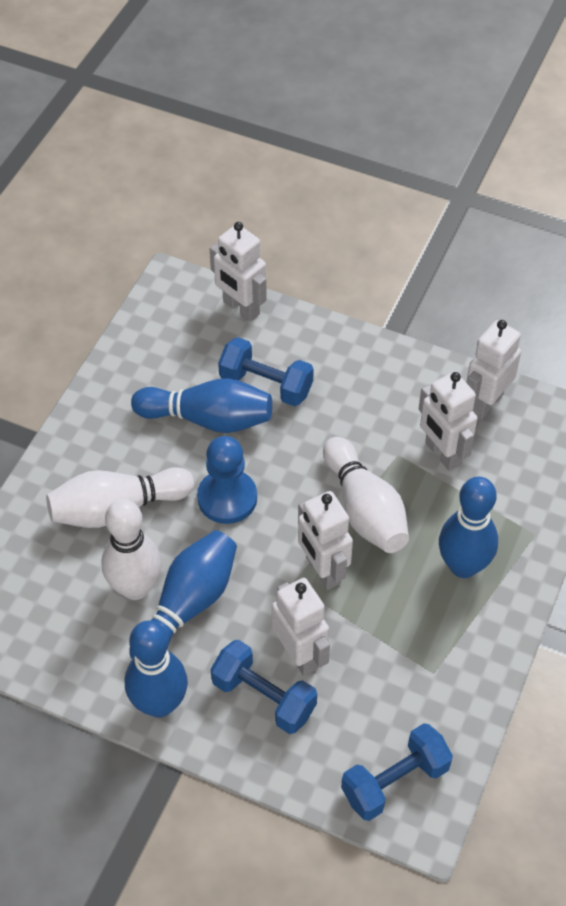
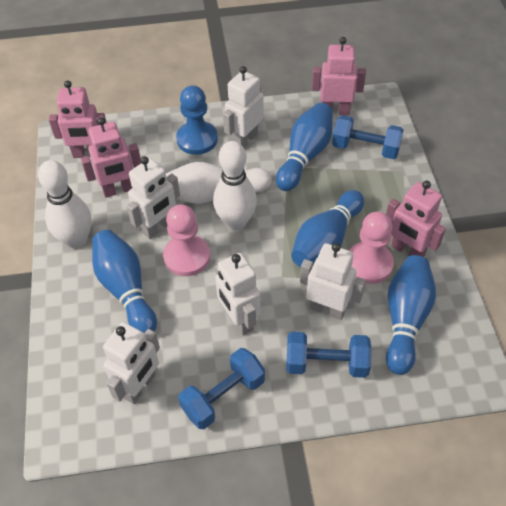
pink pawn: 0 -> 2
pink robot: 0 -> 4

